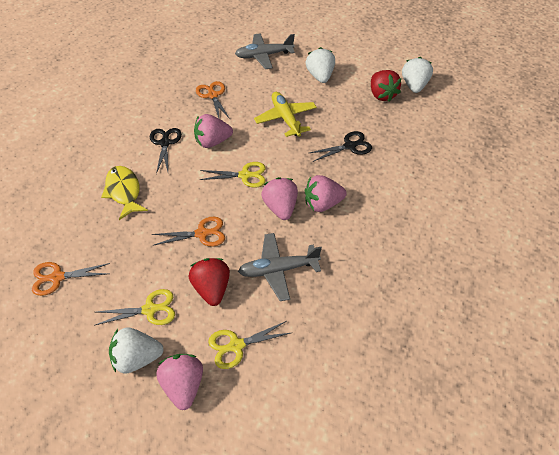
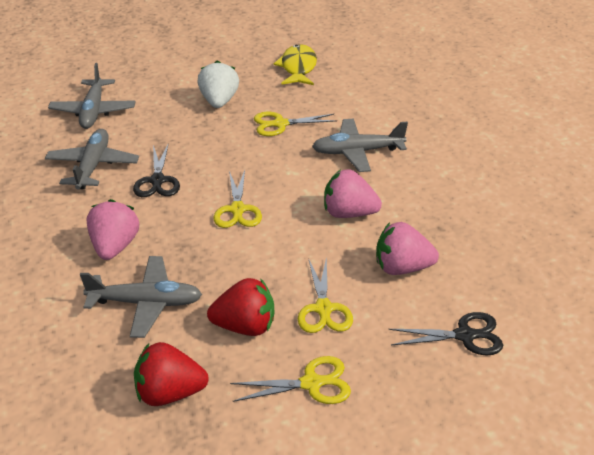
grey plane: 2 -> 4
orange scissors: 3 -> 0
pink strawberry: 4 -> 3
white strawberry: 3 -> 1
yellow plane: 1 -> 0
yellow scissors: 3 -> 4

